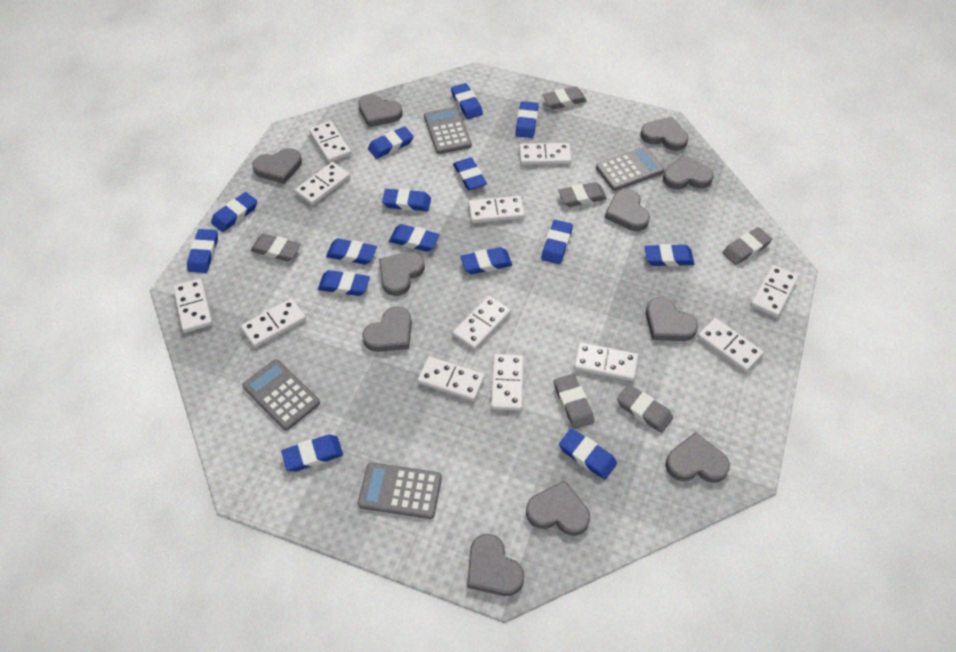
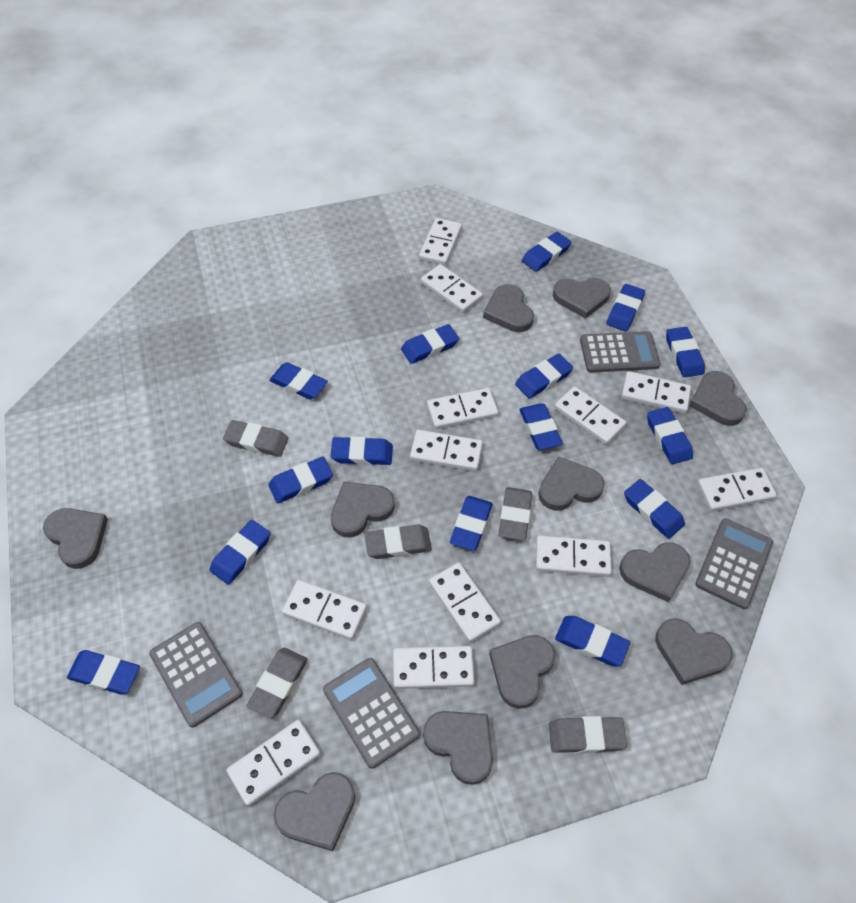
grey eraser: 6 -> 5

